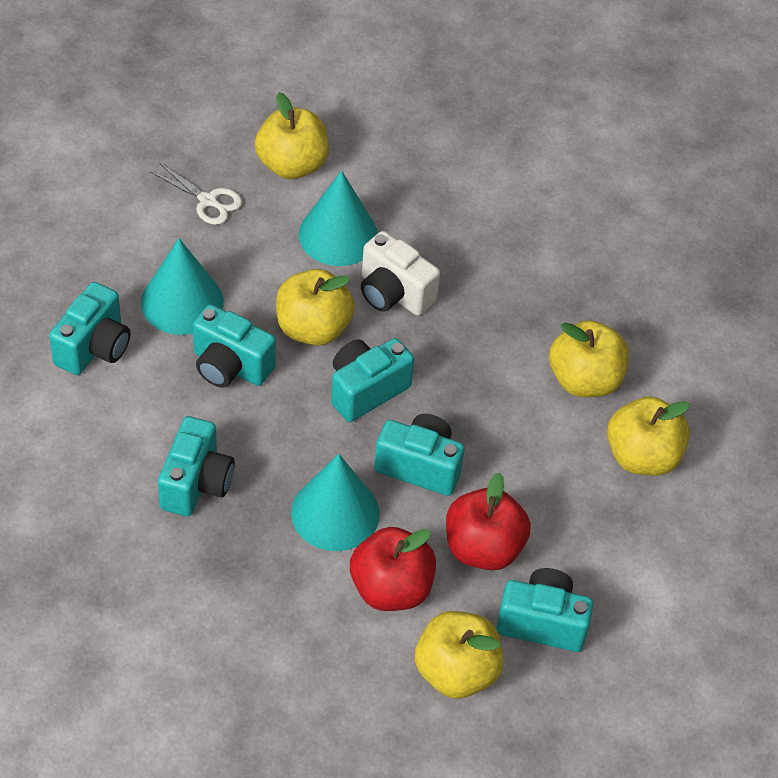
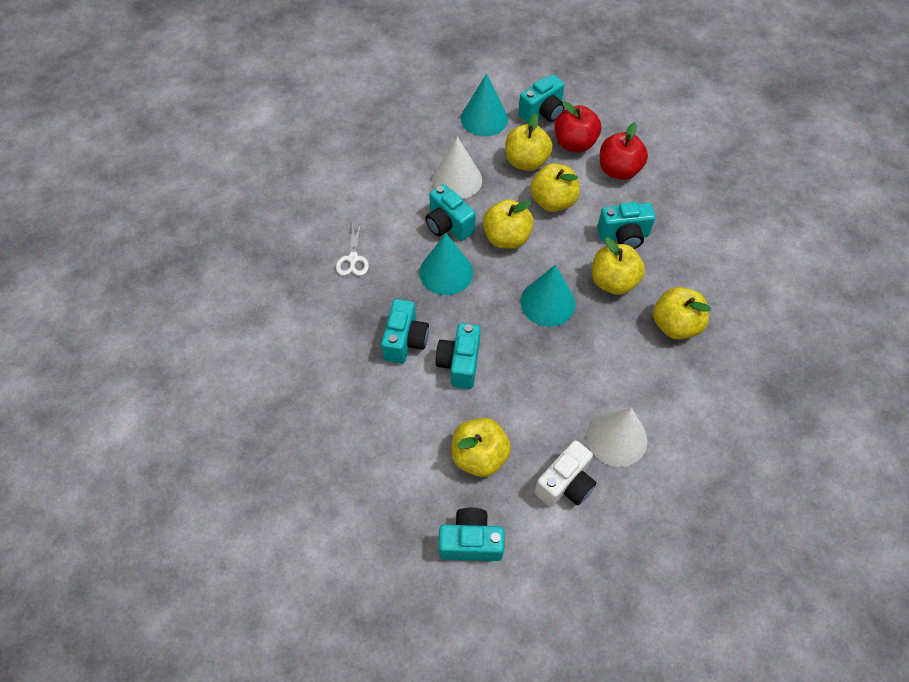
white cone: 0 -> 2
yellow apple: 5 -> 6

